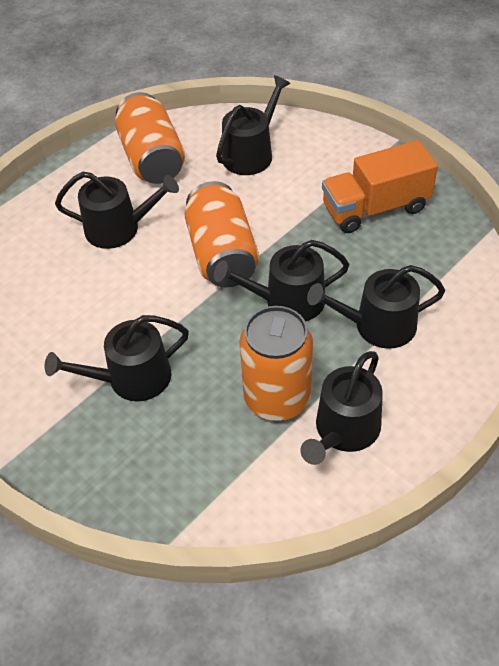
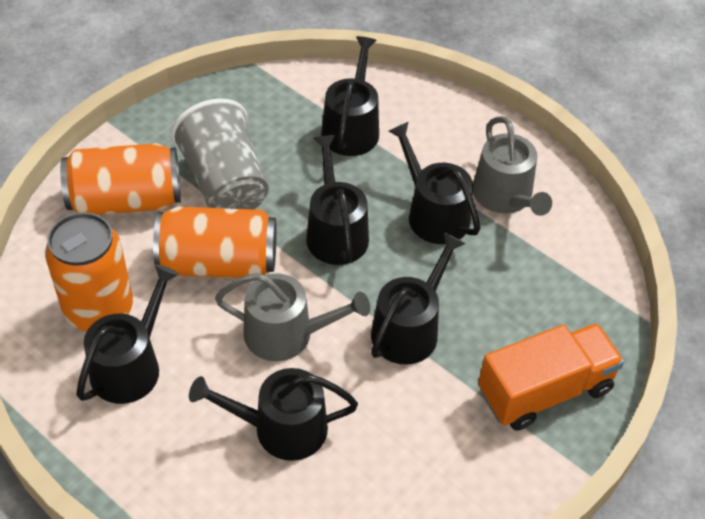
grey cup: 0 -> 1
grey watering can: 0 -> 2

